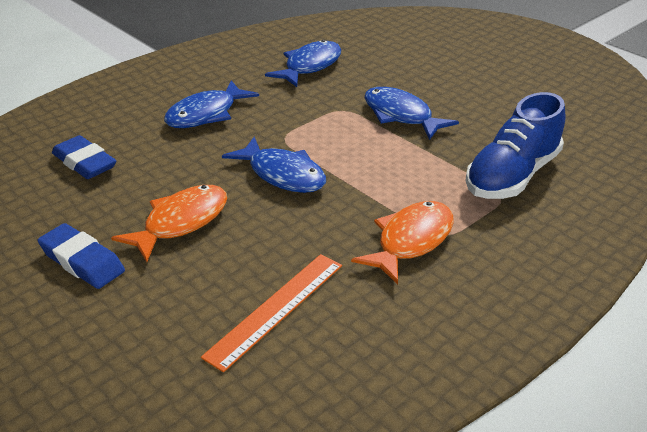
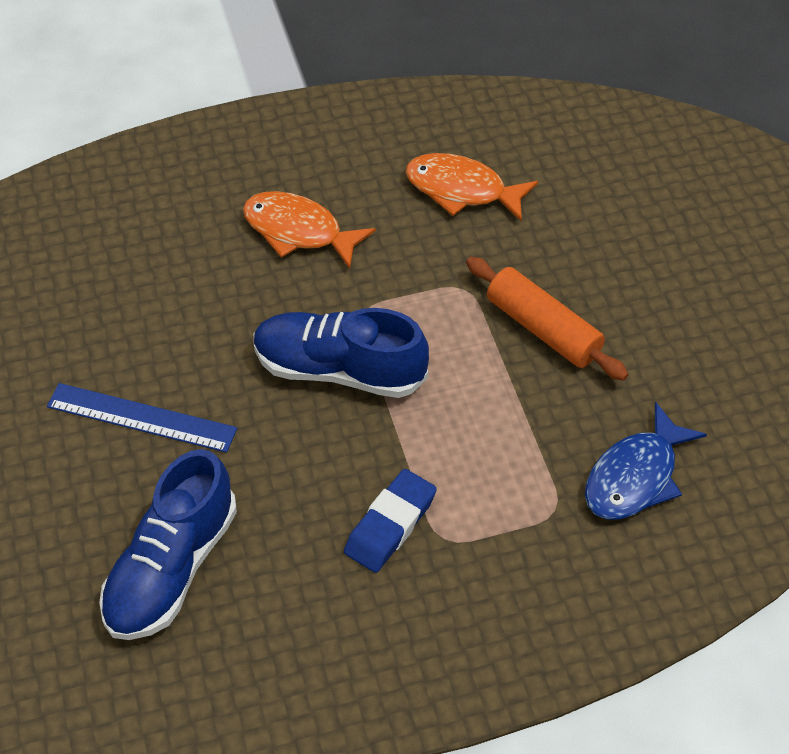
blue eraser: 2 -> 1
blue fish: 4 -> 1
blue ruler: 0 -> 1
blue shoe: 1 -> 2
orange rolling pin: 0 -> 1
orange ruler: 1 -> 0

